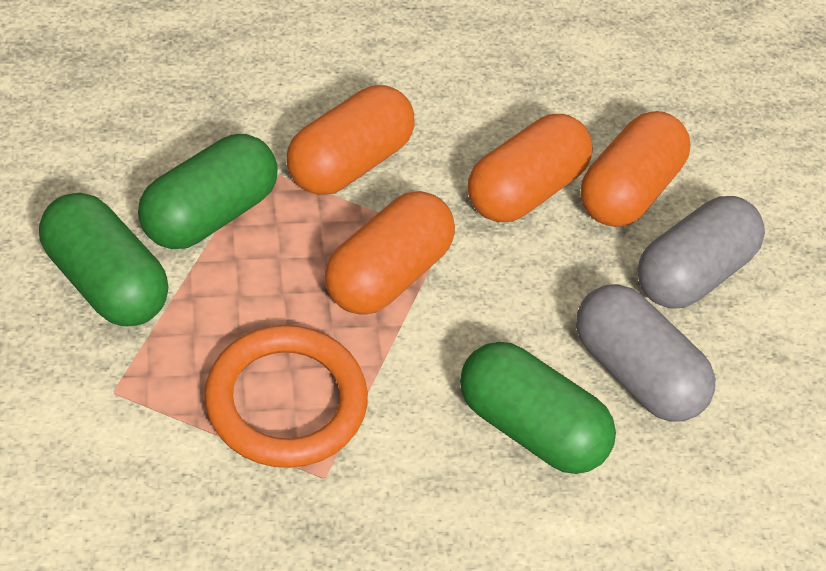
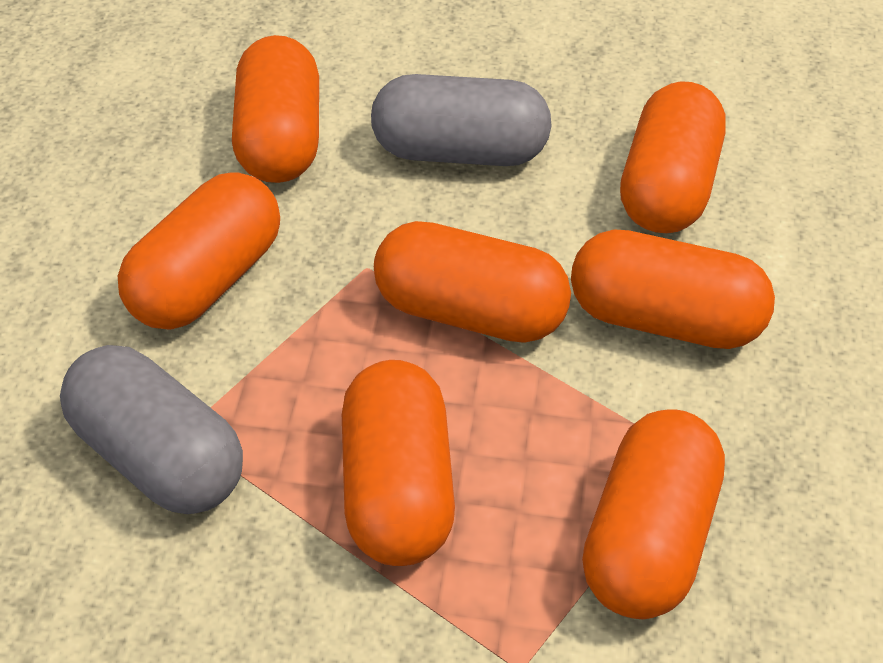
green capsule: 3 -> 0
orange capsule: 4 -> 7
orange ring: 1 -> 0

